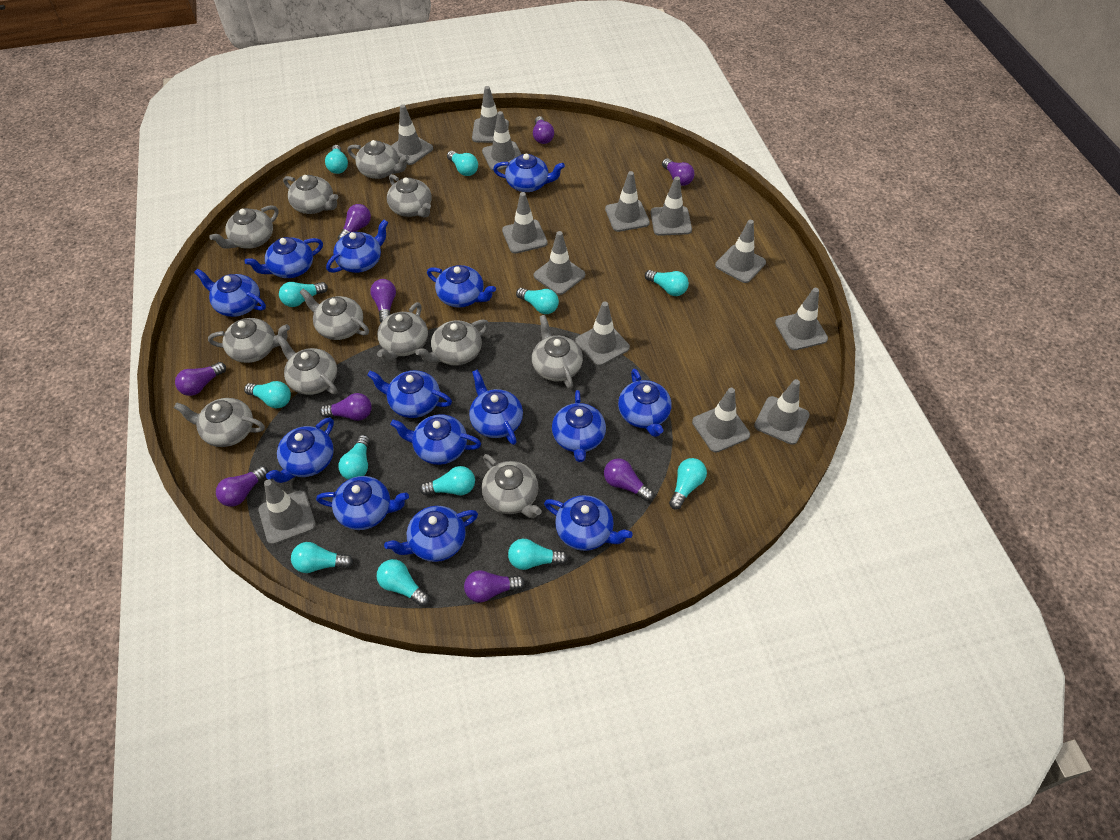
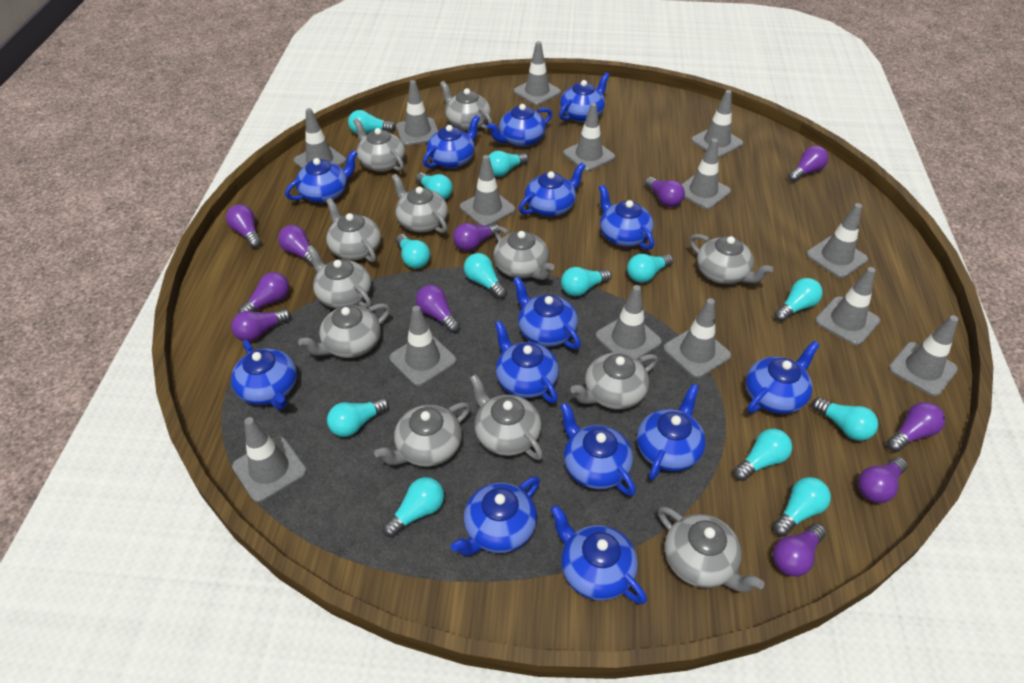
grey traffic cone: 13 -> 14
purple light bulb: 9 -> 11
turquoise light bulb: 12 -> 13

